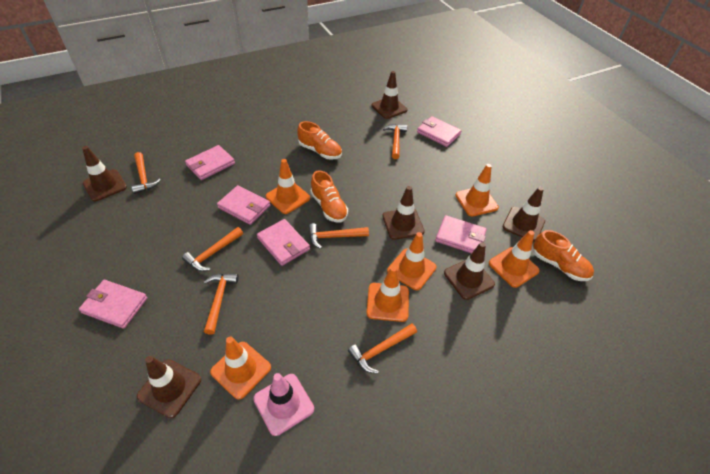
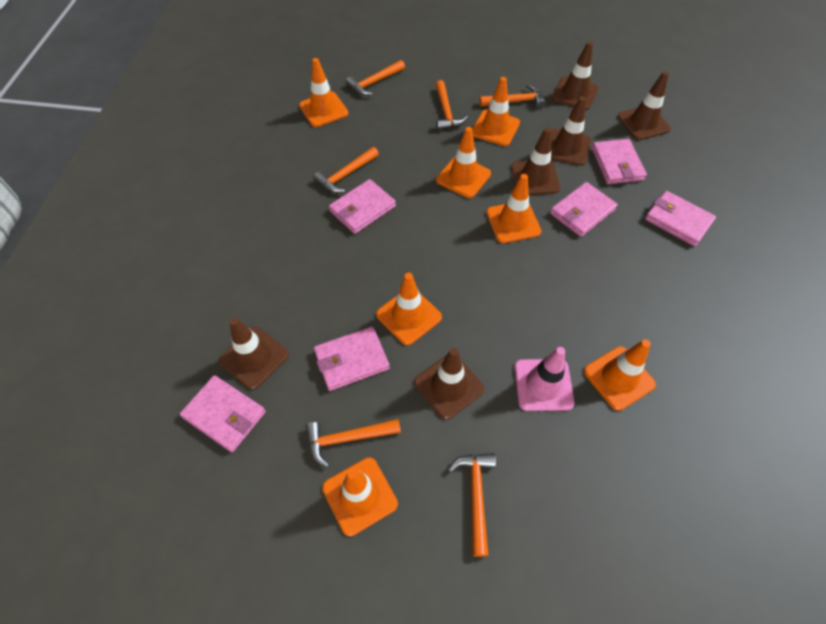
orange shoe: 3 -> 0
orange traffic cone: 6 -> 7

